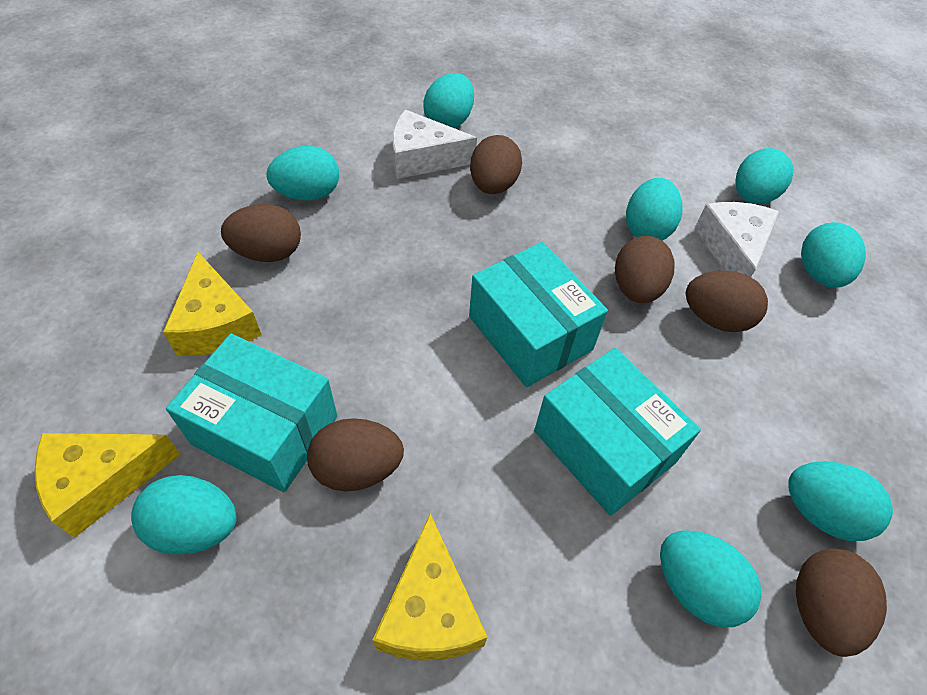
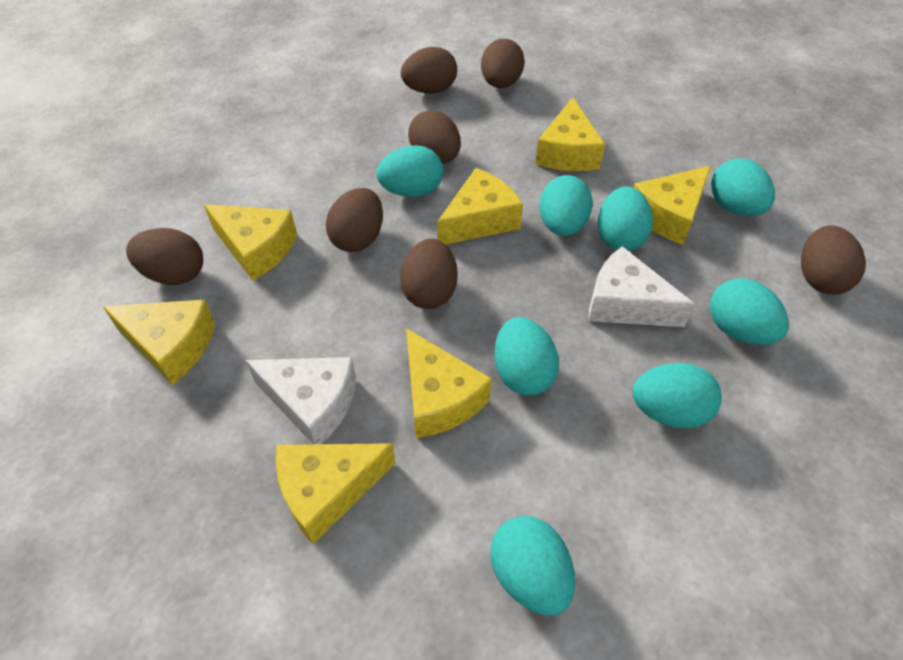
brown egg: 6 -> 7
turquoise box: 3 -> 0
yellow cheese: 3 -> 7

